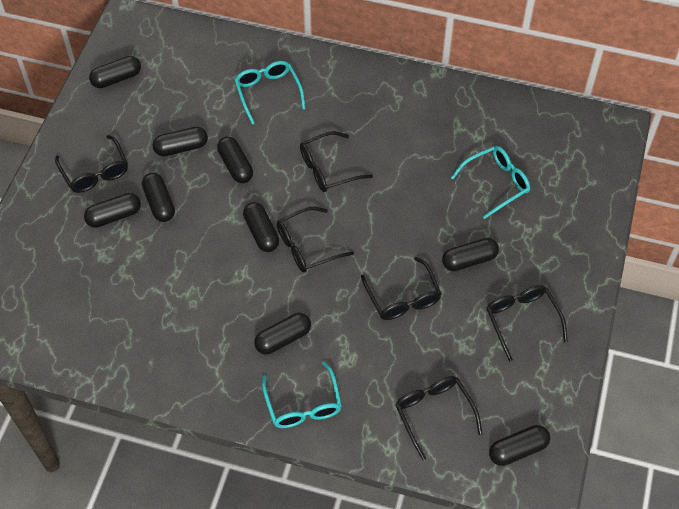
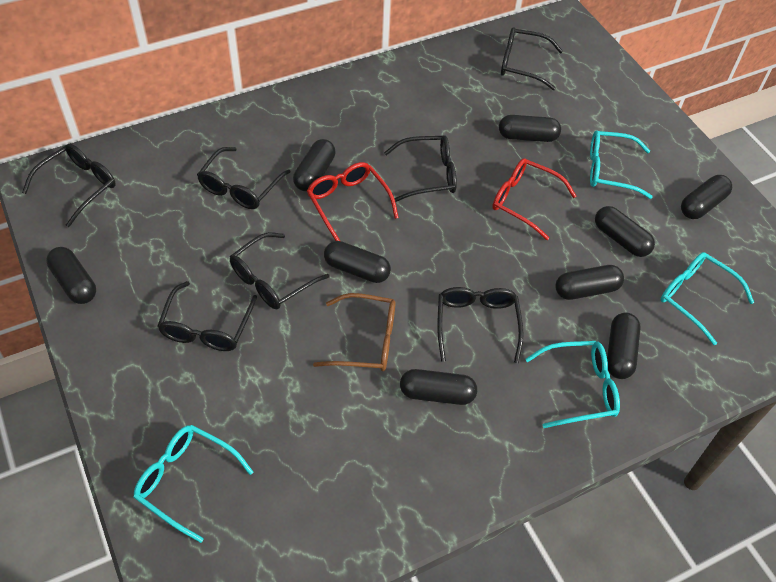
black glasses: 6 -> 7
brown glasses: 0 -> 1
red glasses: 0 -> 2
turquoise glasses: 3 -> 4

